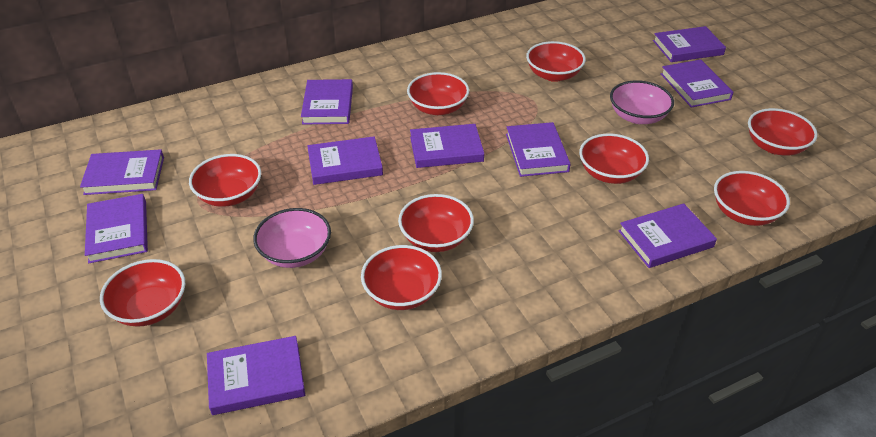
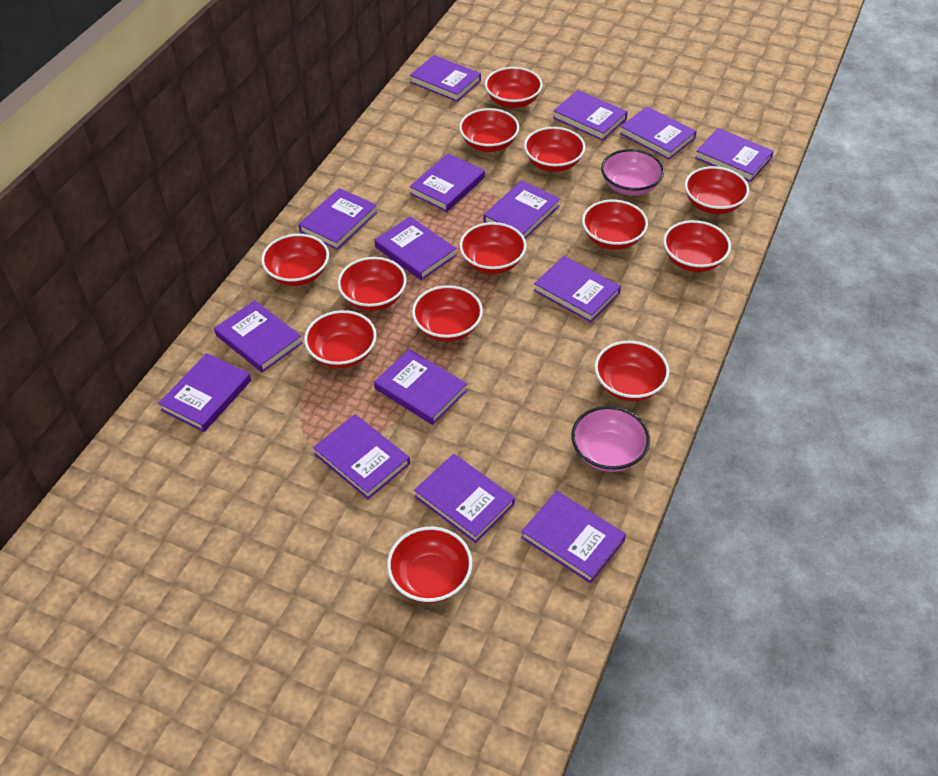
purple book: 10 -> 15
red bowl: 9 -> 13

